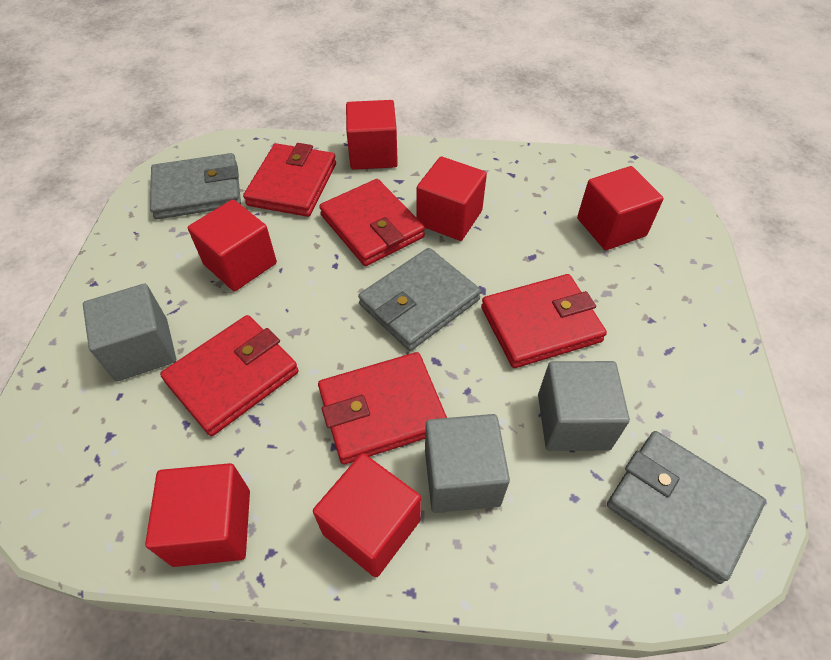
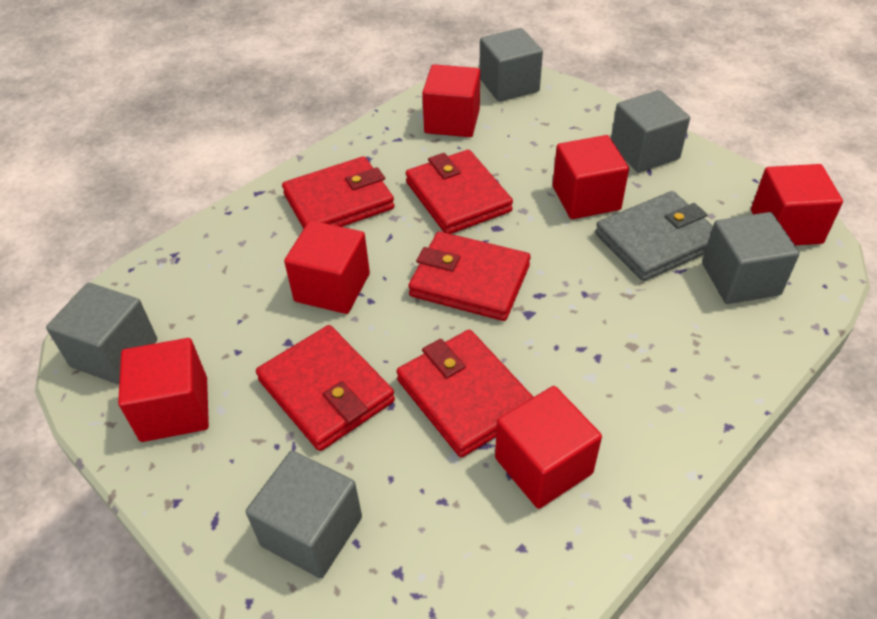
grey cube: 3 -> 5
grey wallet: 3 -> 1

